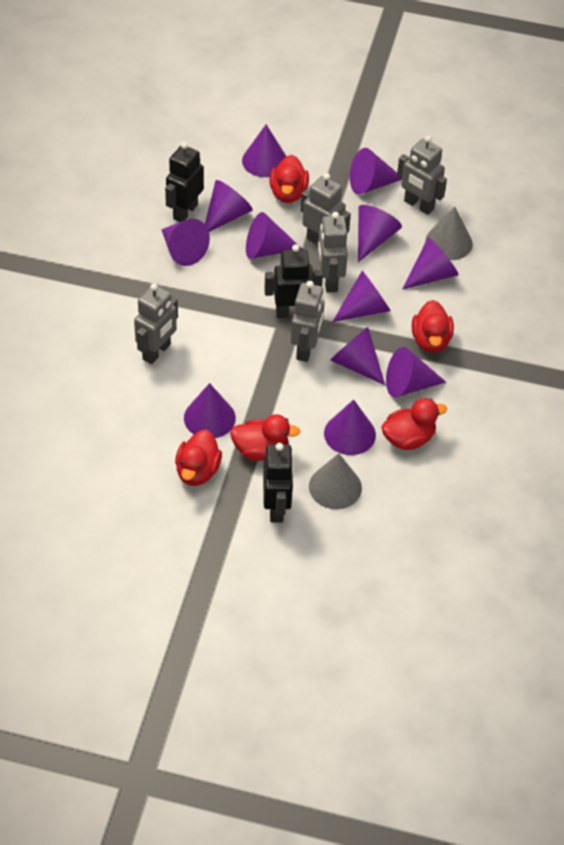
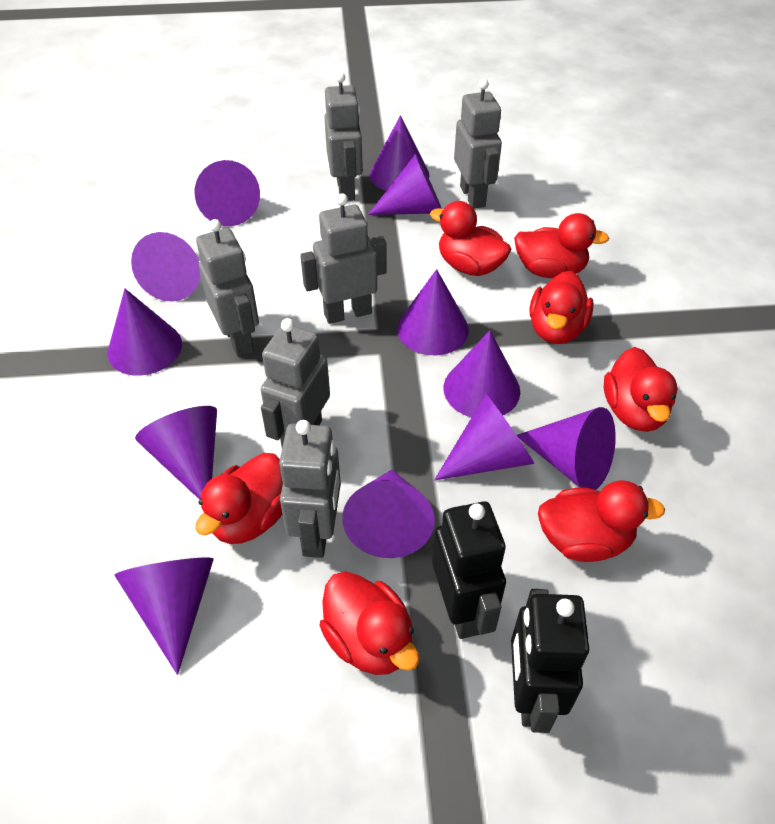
black robot: 3 -> 2
grey cone: 2 -> 0
grey robot: 5 -> 6
red duck: 5 -> 7

